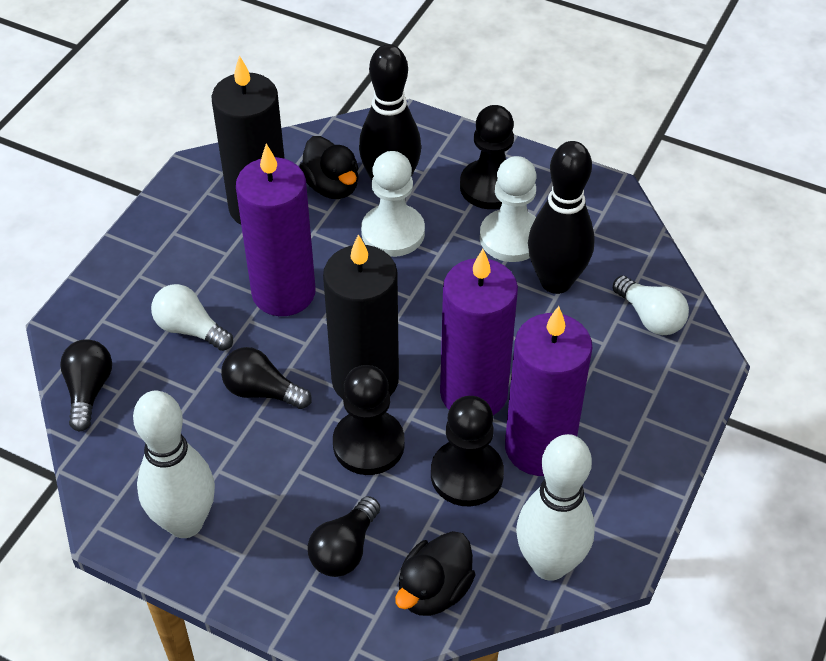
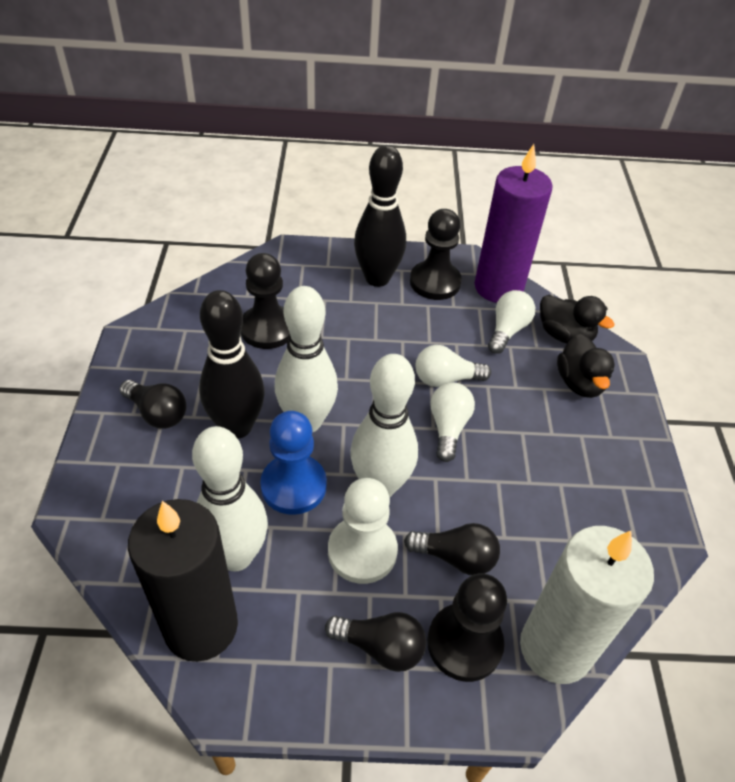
black candle: 2 -> 1
blue pawn: 0 -> 1
purple candle: 3 -> 1
white bowling pin: 2 -> 3
white candle: 0 -> 1
white light bulb: 2 -> 3
white pawn: 2 -> 1

